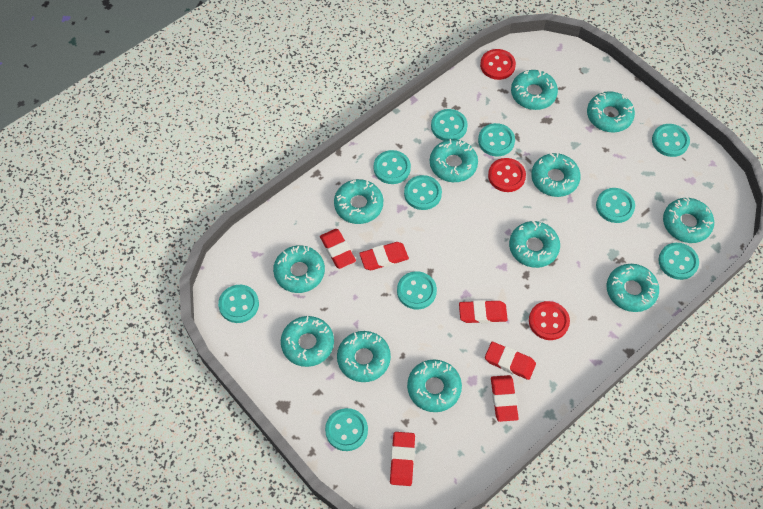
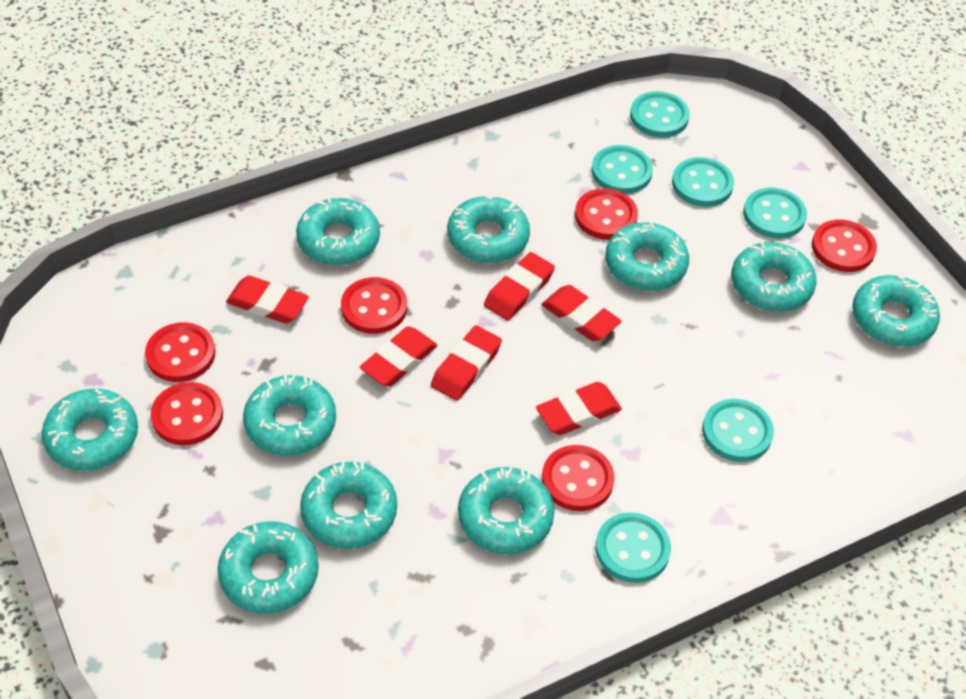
red button: 3 -> 6
turquoise button: 10 -> 6
turquoise donut: 12 -> 10

